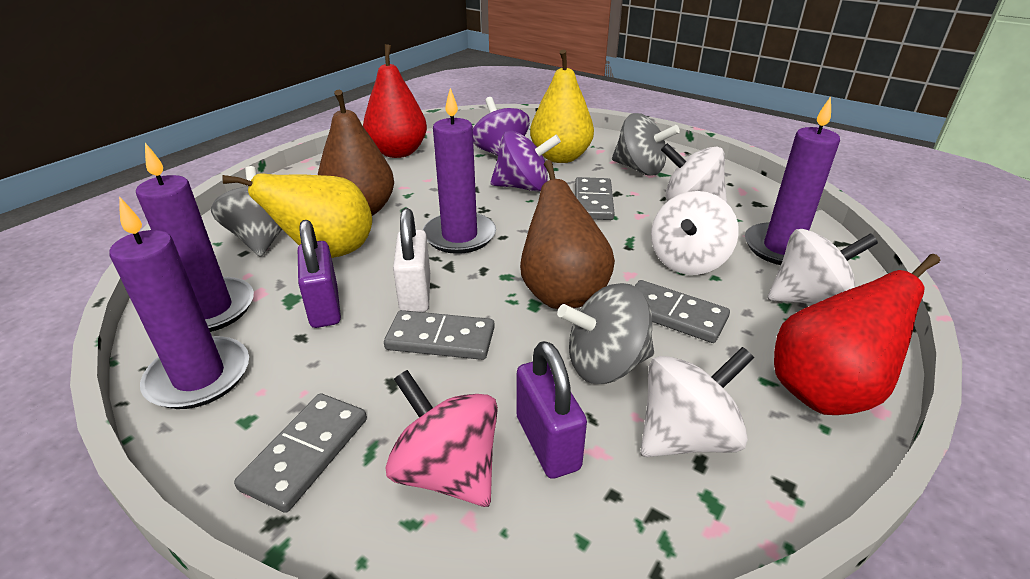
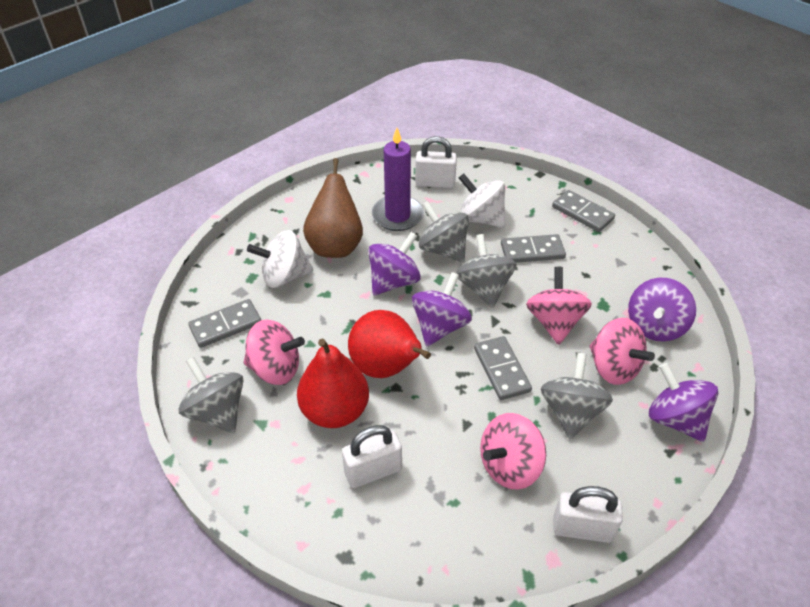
brown pear: 2 -> 1
grey spinning top: 3 -> 4
pink spinning top: 1 -> 4
purple candle: 4 -> 1
purple padlock: 2 -> 0
purple spinning top: 2 -> 4
white padlock: 1 -> 3
white spinning top: 4 -> 2
yellow pear: 2 -> 0

